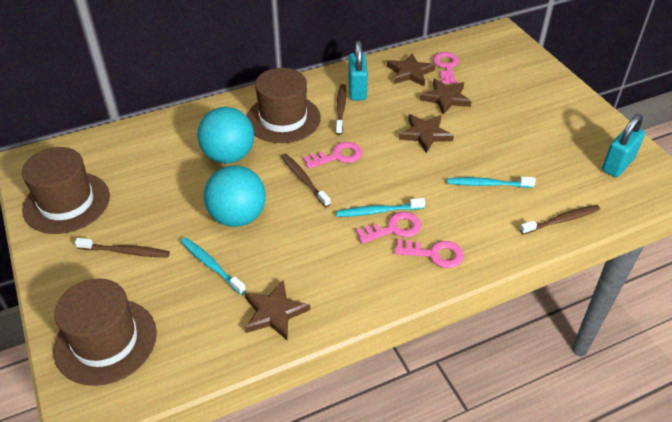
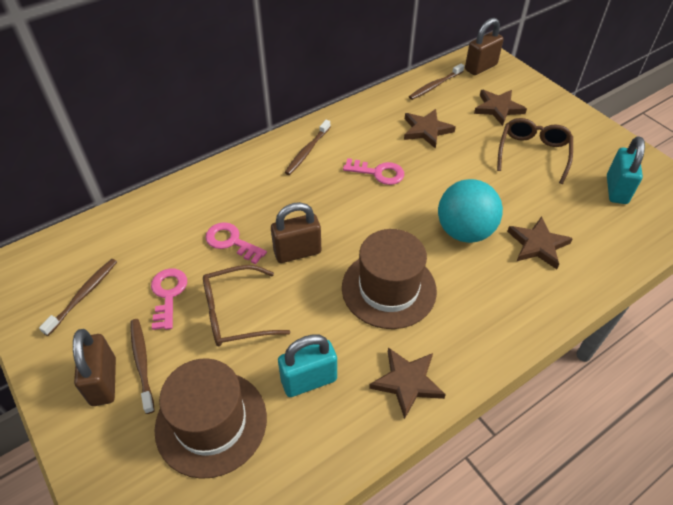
brown glasses: 0 -> 2
brown hat: 3 -> 2
brown padlock: 0 -> 3
pink key: 4 -> 3
turquoise ball: 2 -> 1
turquoise toothbrush: 3 -> 0

